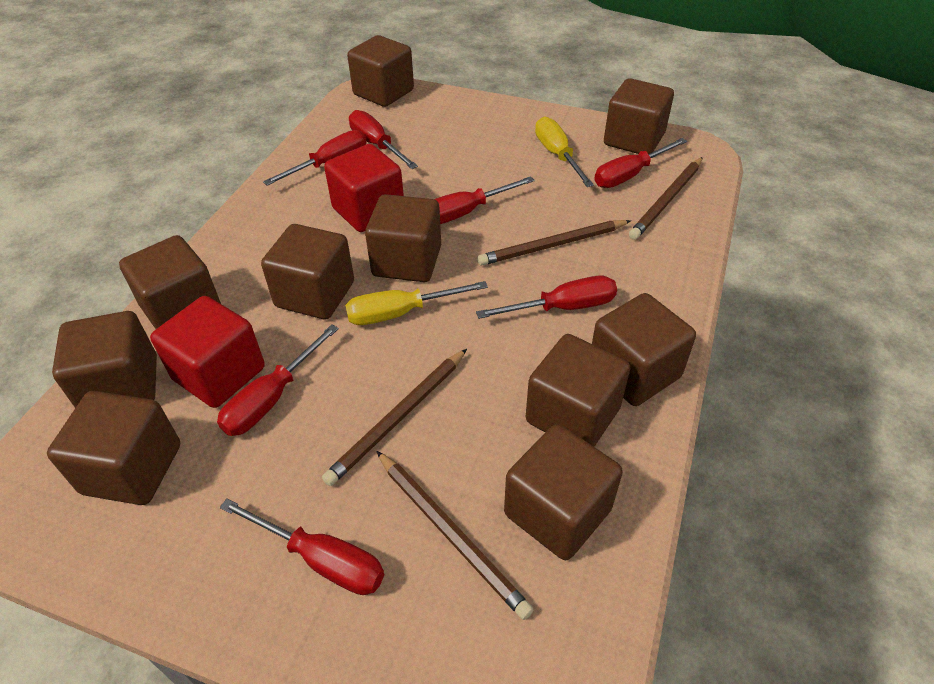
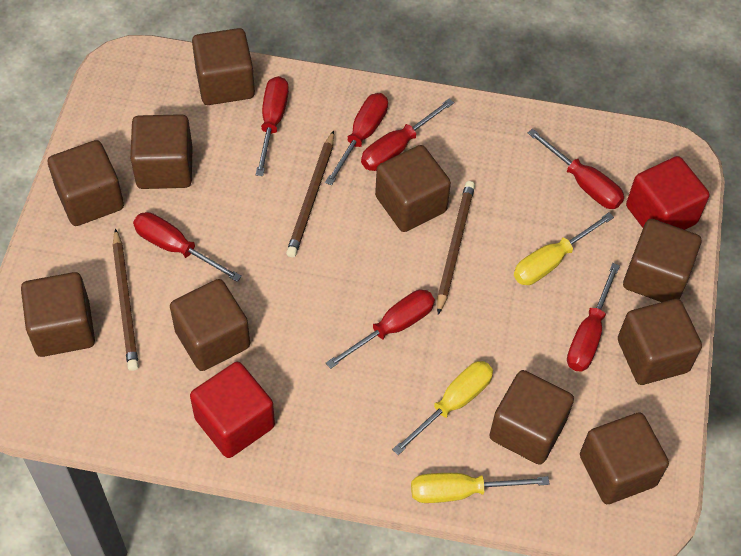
brown pencil: 4 -> 3
yellow screwdriver: 2 -> 3

